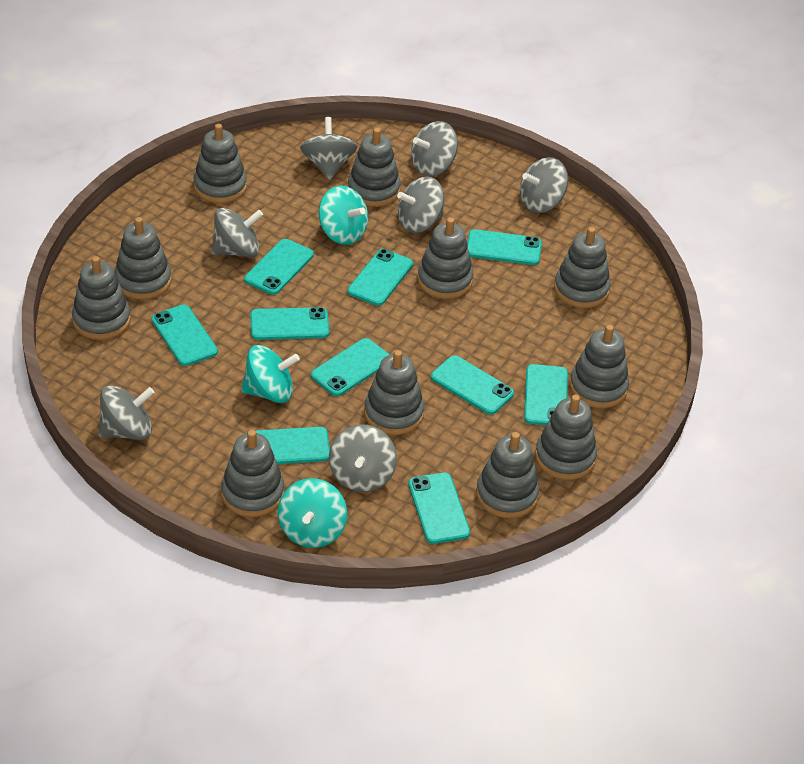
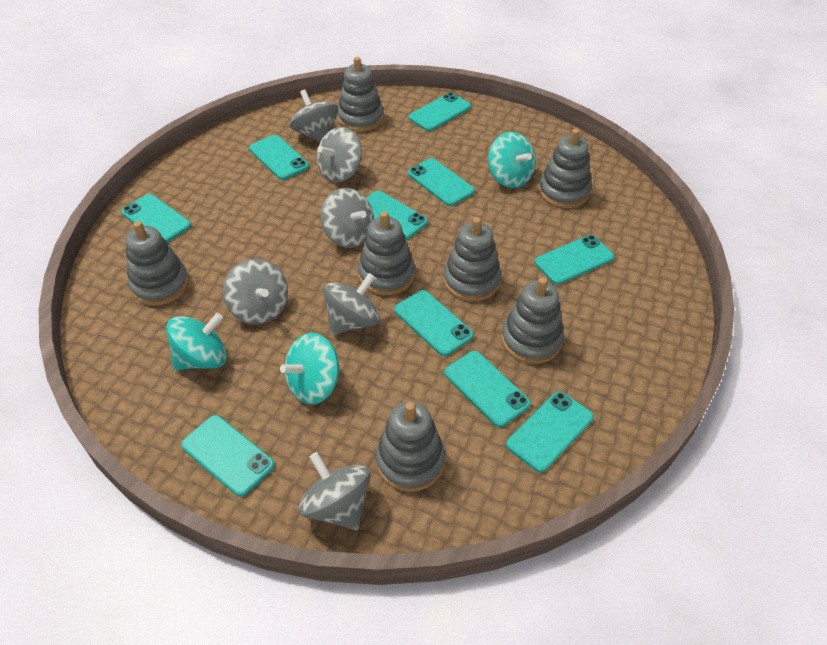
grey spinning top: 7 -> 6
grey stacking toy: 11 -> 7

